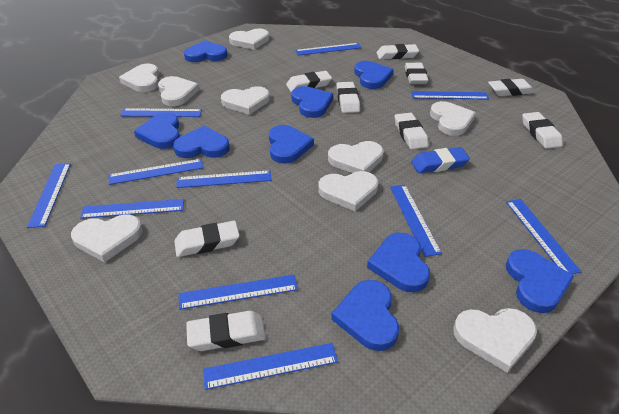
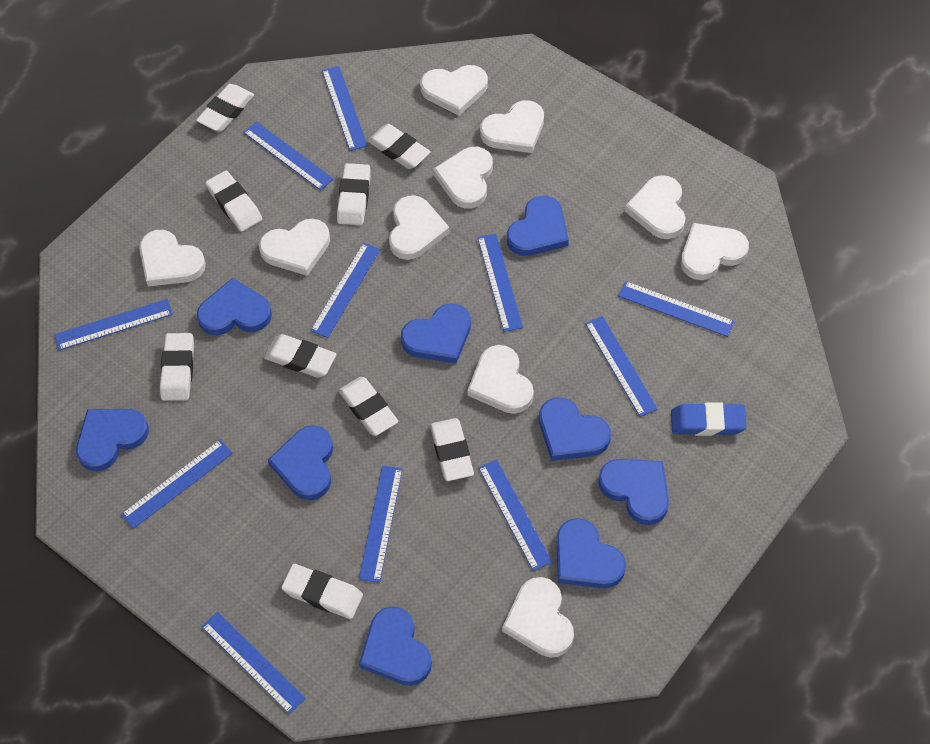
white heart: 9 -> 10

